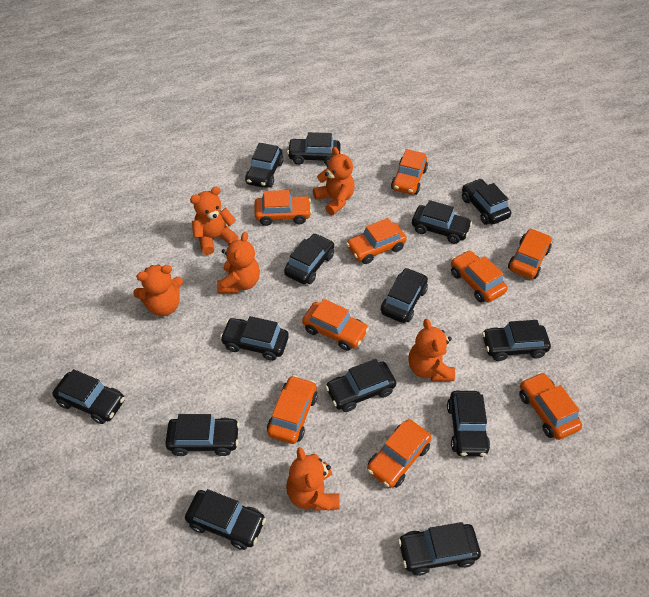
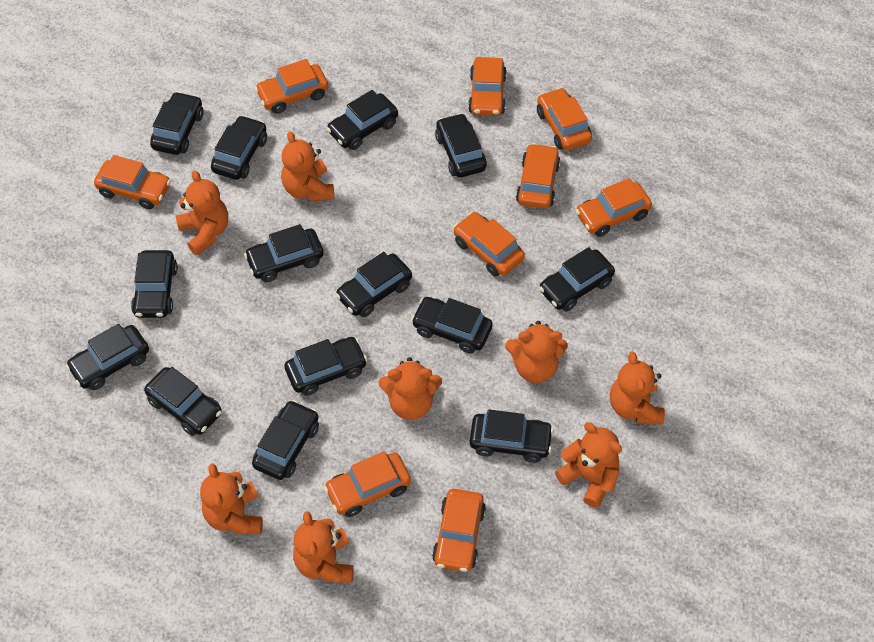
orange teddy bear: 6 -> 8

